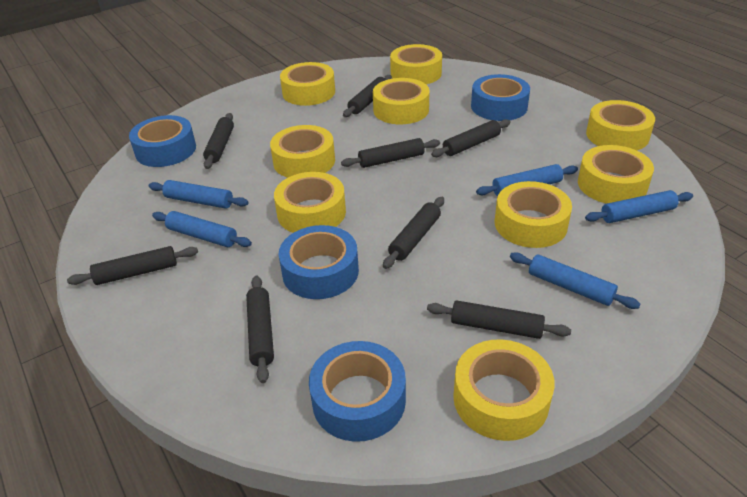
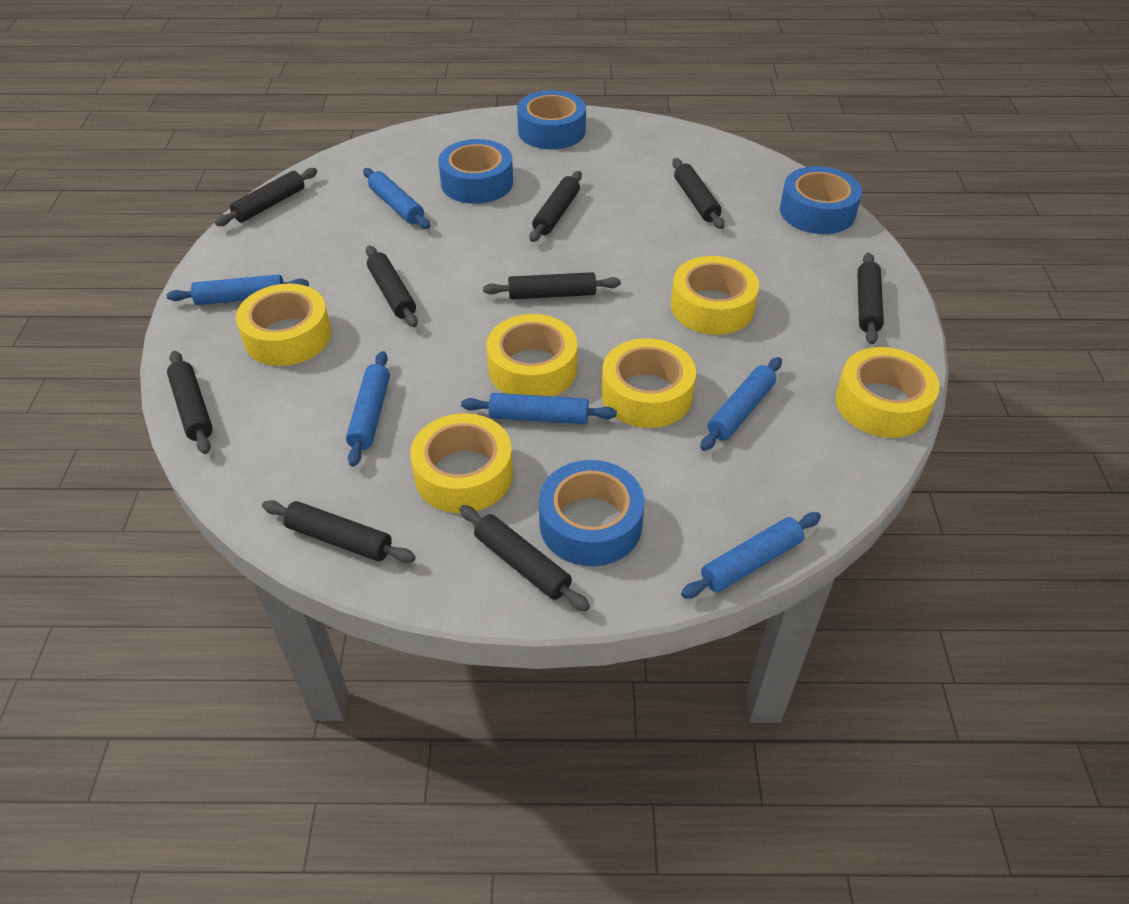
black rolling pin: 8 -> 9
blue rolling pin: 5 -> 6
yellow tape: 9 -> 6

